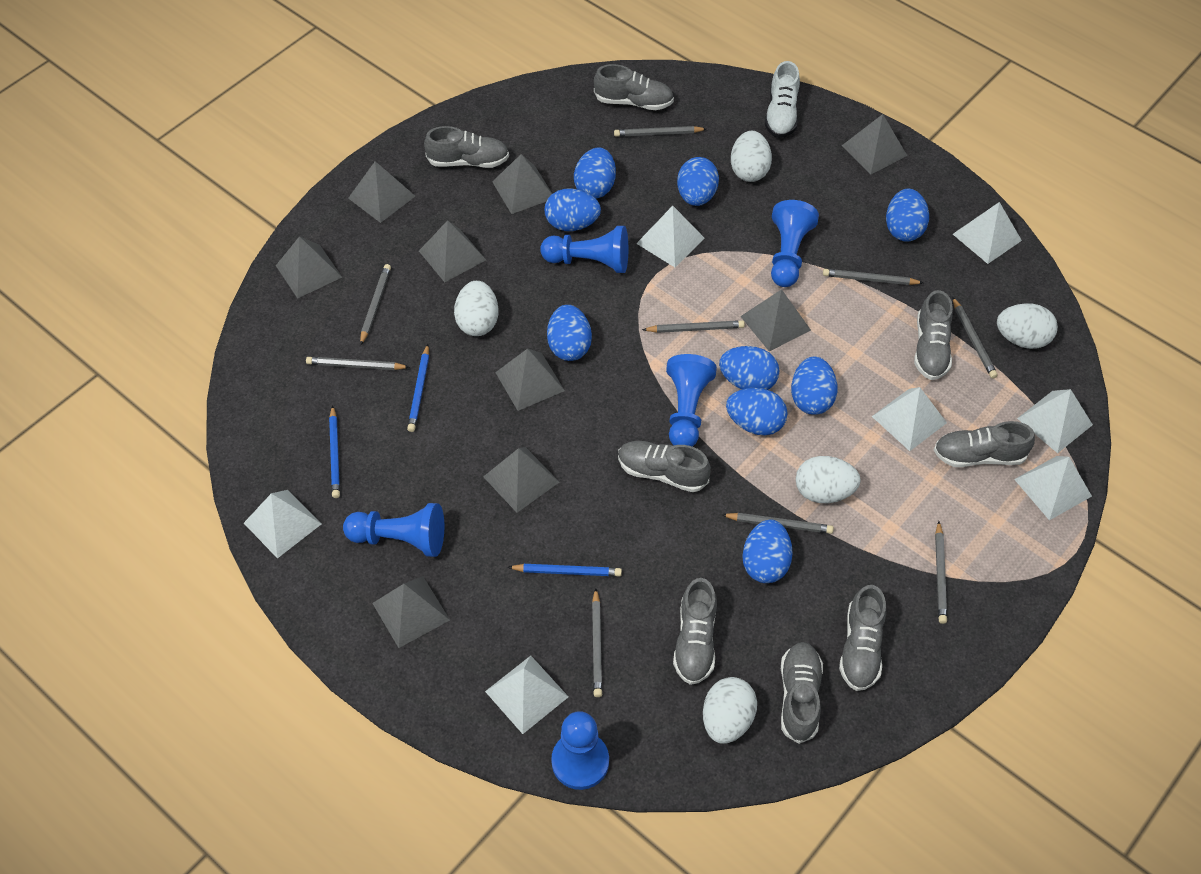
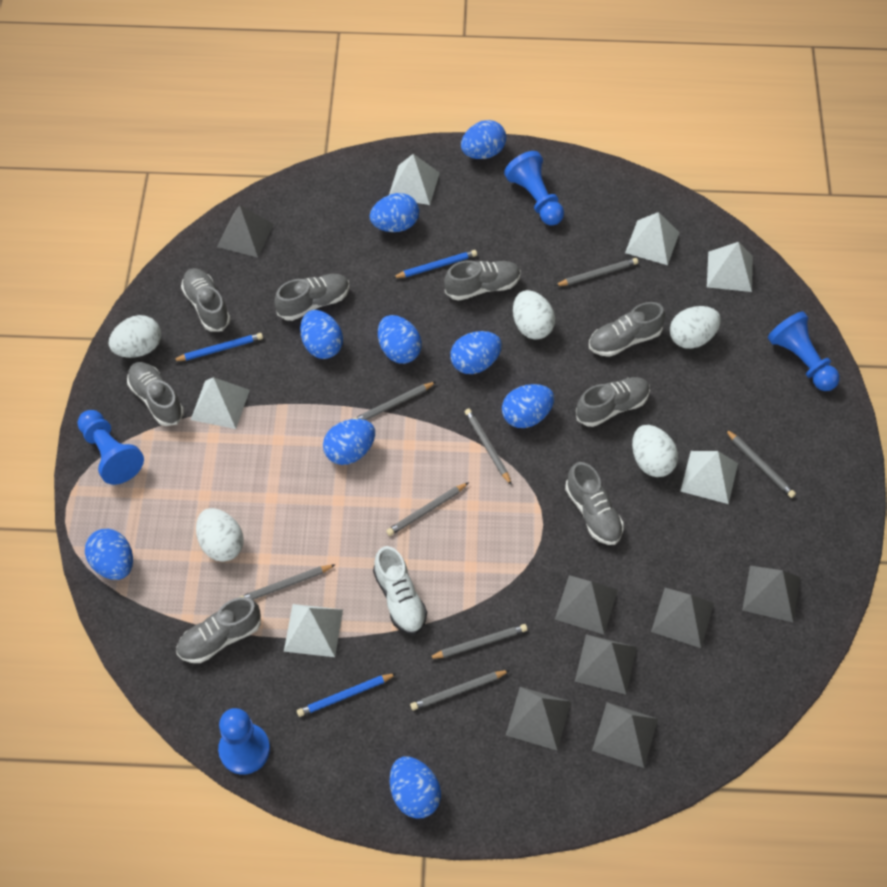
blue pawn: 5 -> 4
grey pencil: 9 -> 8
grey pyramid: 9 -> 7
white pyramid: 7 -> 6

